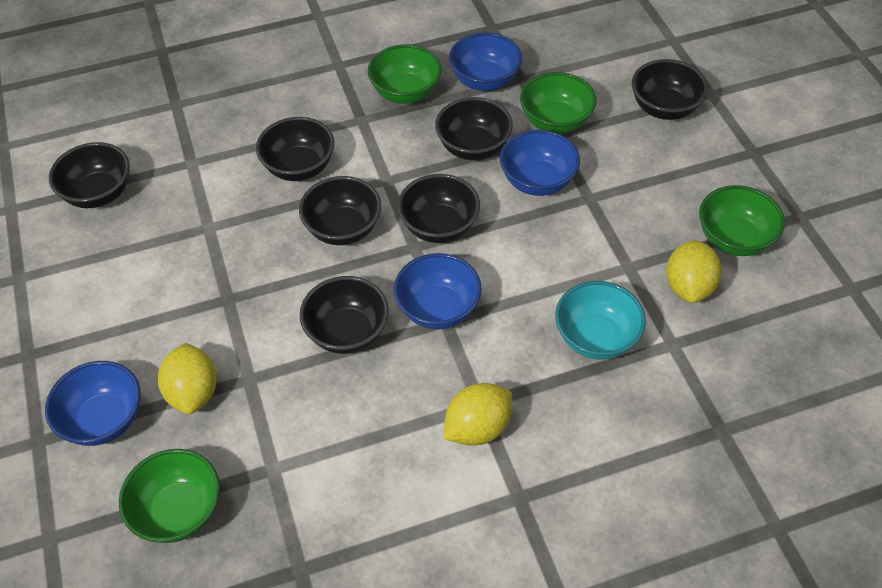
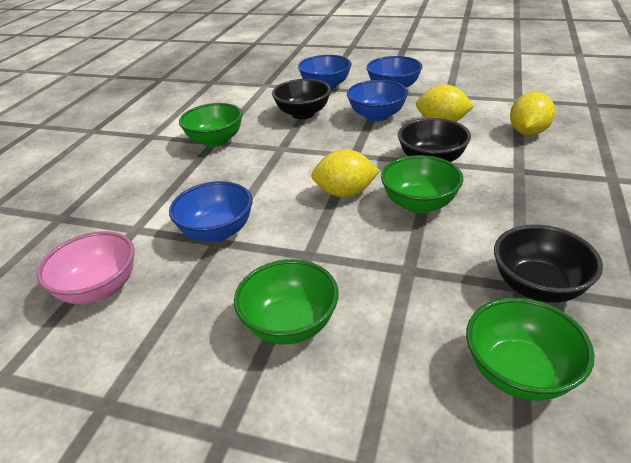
black bowl: 7 -> 3
pink bowl: 0 -> 1
turquoise bowl: 1 -> 0

